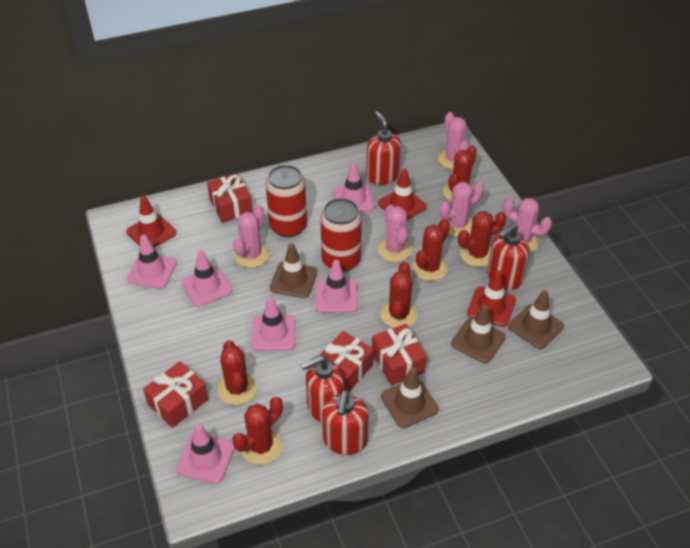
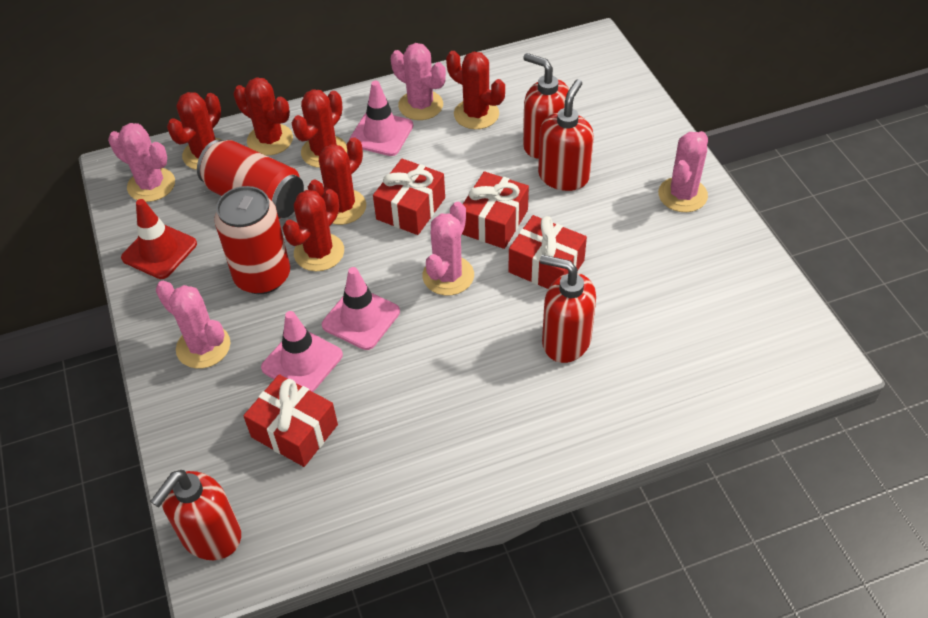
brown traffic cone: 4 -> 0
pink traffic cone: 6 -> 3
red traffic cone: 3 -> 1

